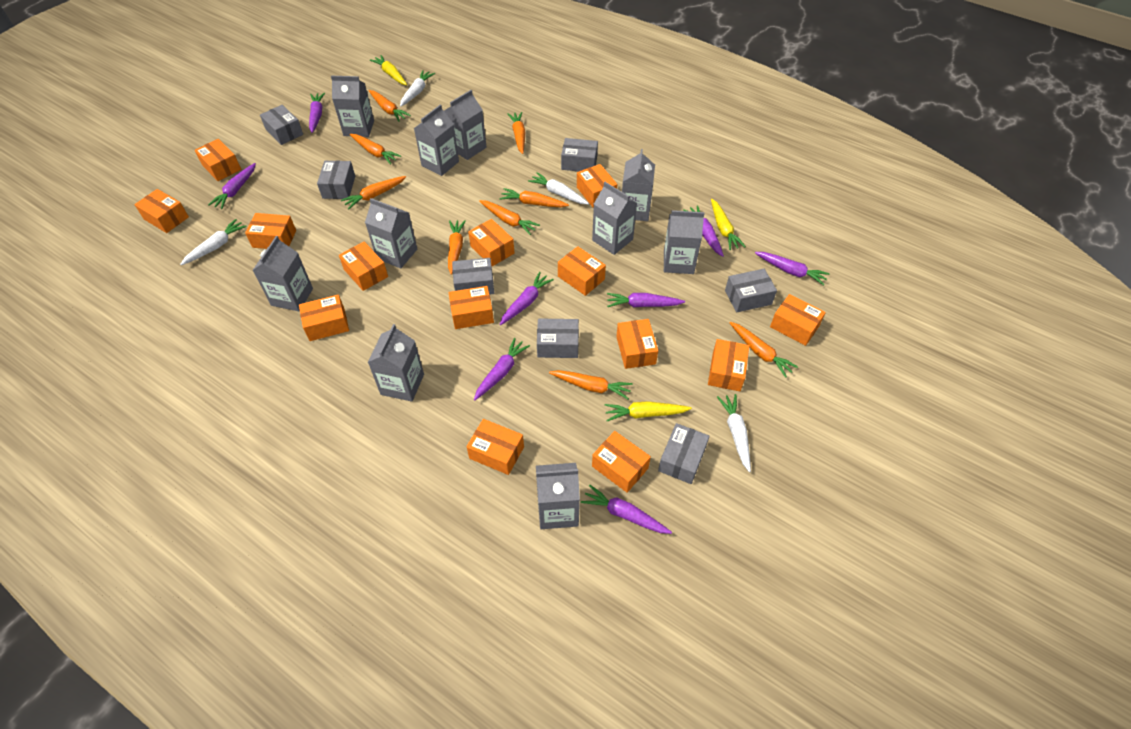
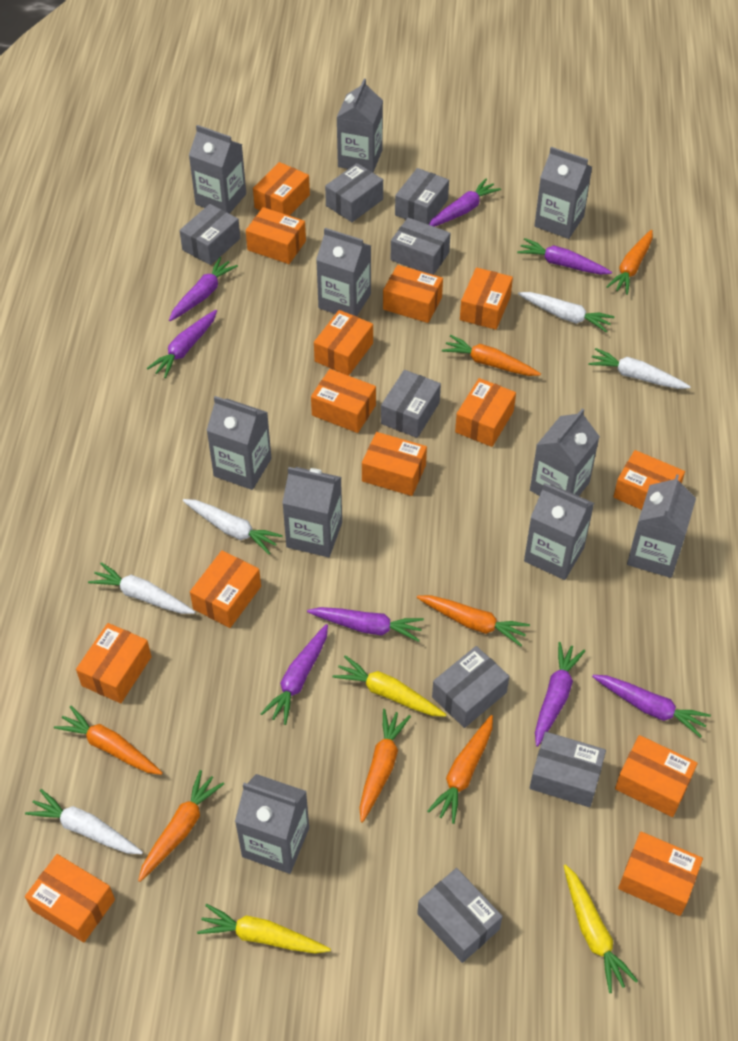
grey box: 7 -> 8
orange carrot: 9 -> 7
white carrot: 4 -> 5

